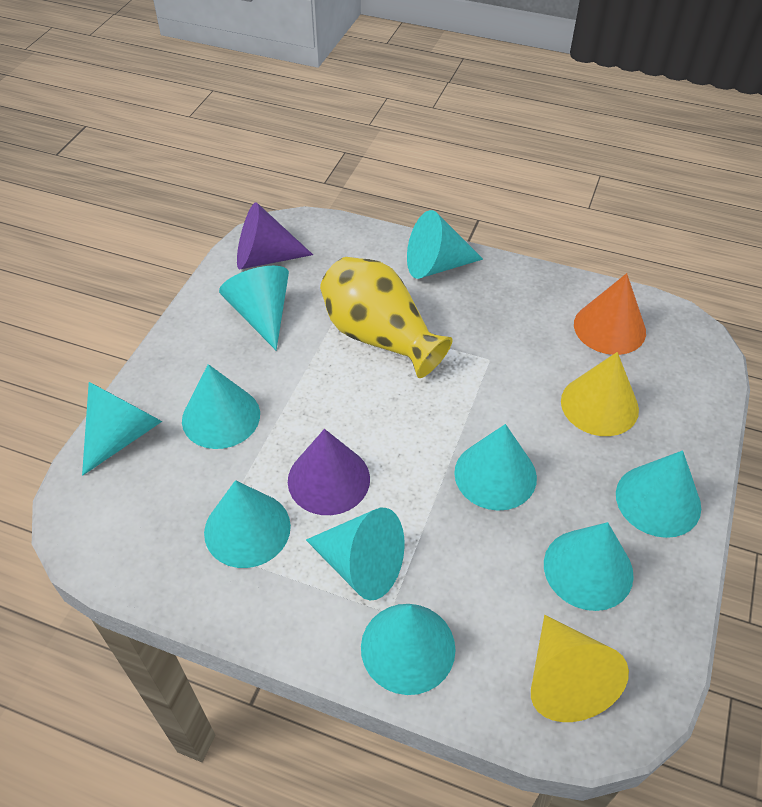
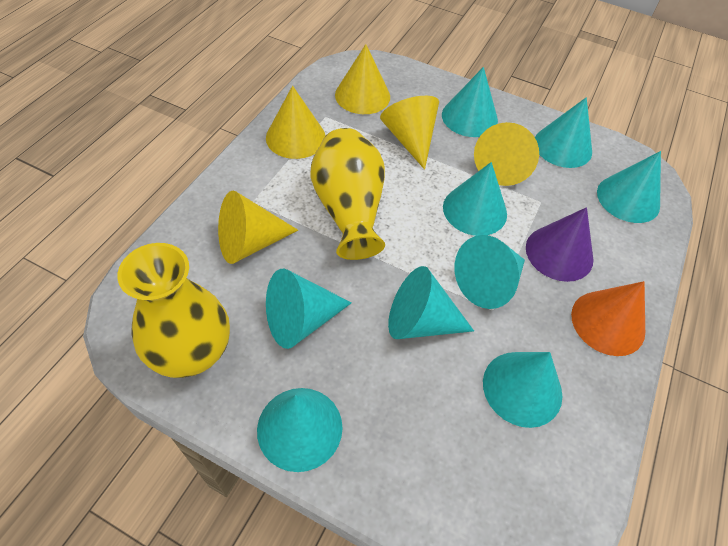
purple cone: 2 -> 1
turquoise cone: 10 -> 9
yellow cone: 2 -> 5
yellow vase: 1 -> 2

